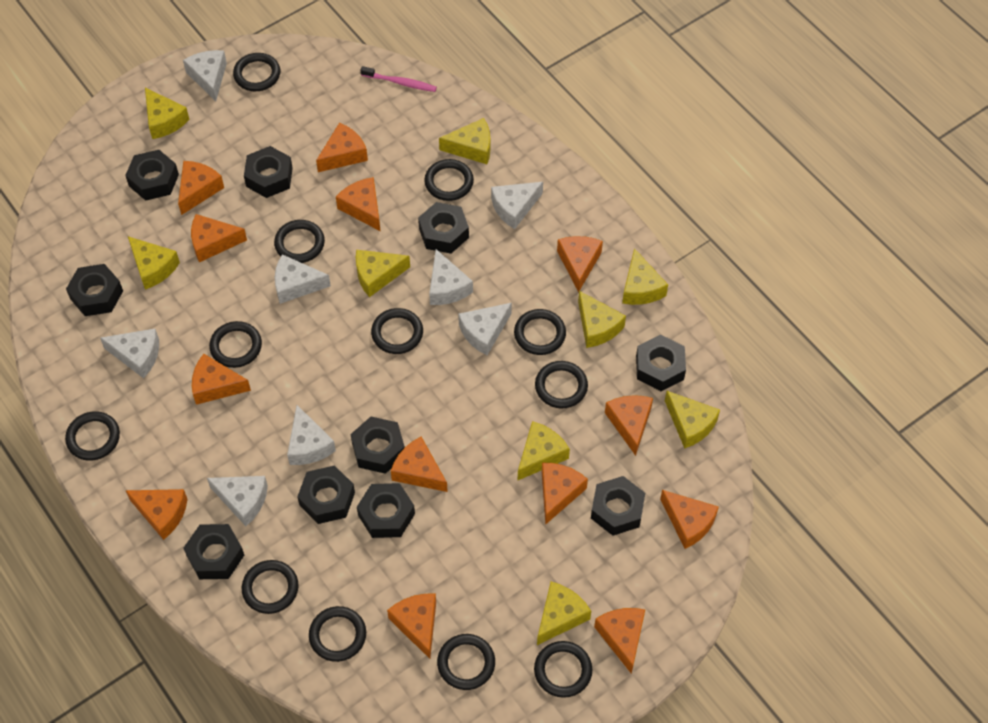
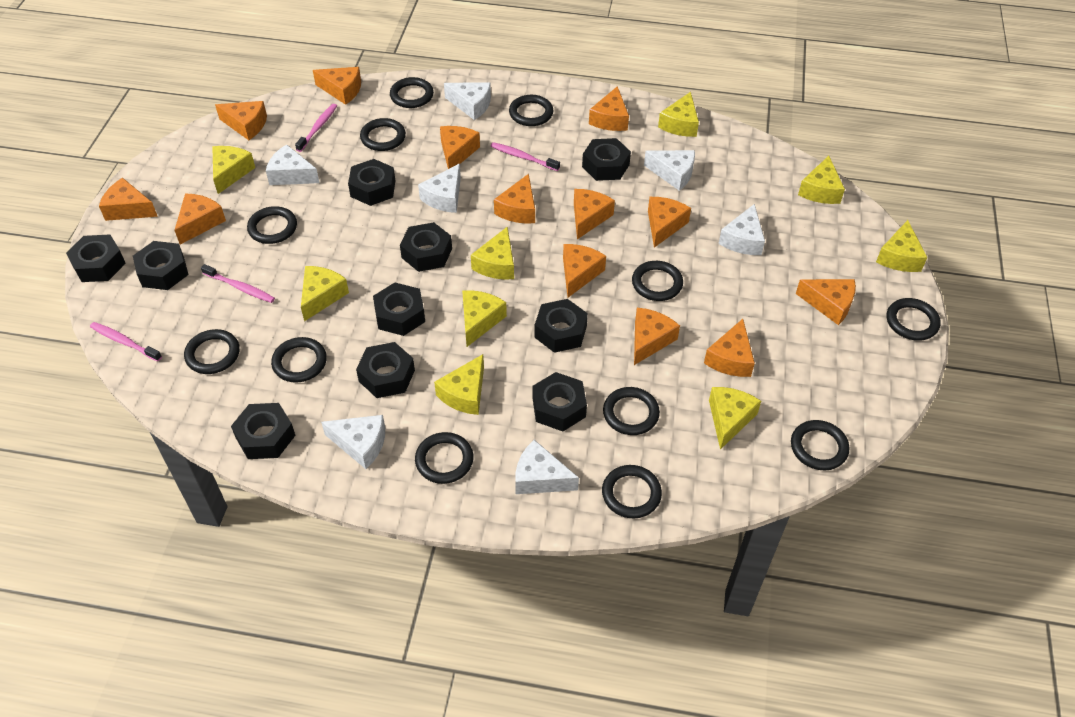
pink toothbrush: 1 -> 4
white cheese: 8 -> 7

